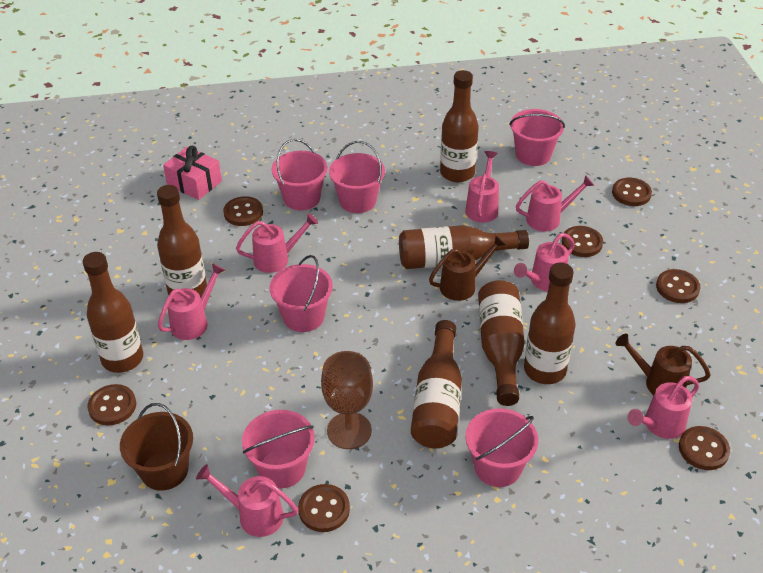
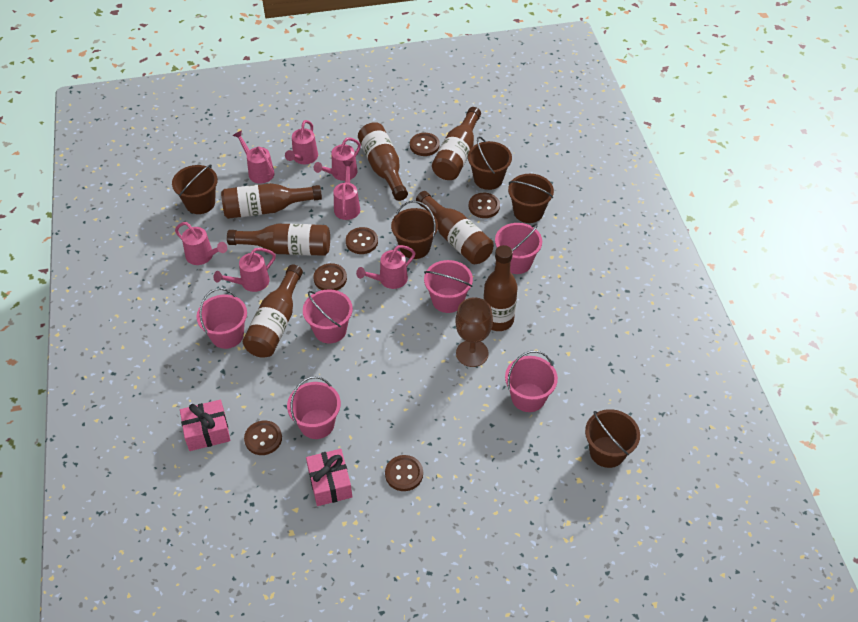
brown bucket: 1 -> 5
brown button: 7 -> 6
brown watering can: 2 -> 0
pink gift: 1 -> 2

